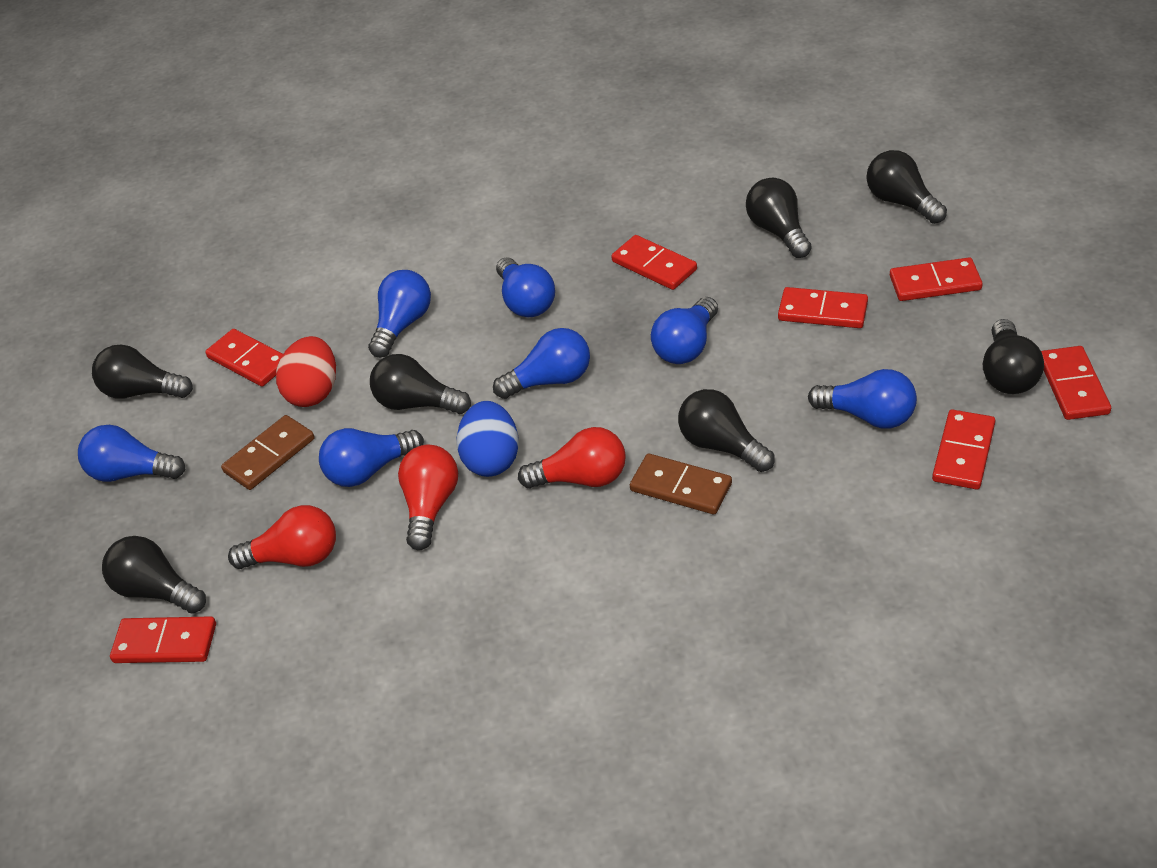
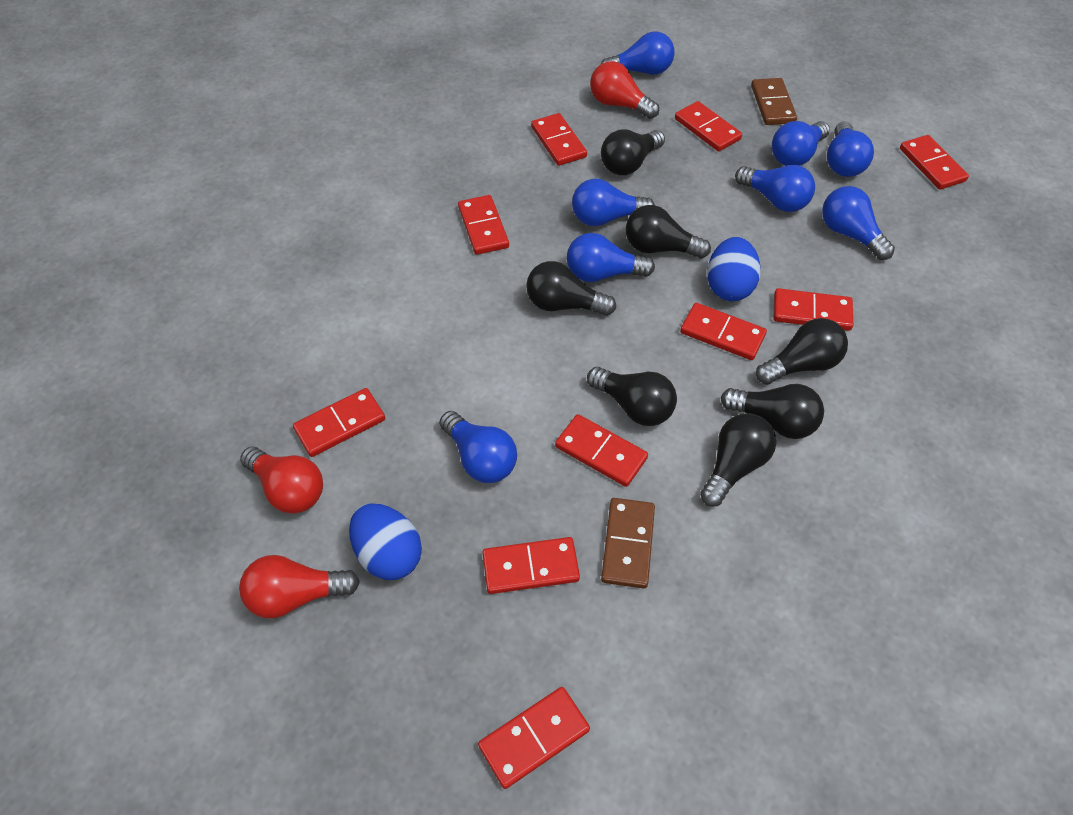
blue egg: 1 -> 2
blue light bulb: 7 -> 8
red domino: 7 -> 10
red egg: 1 -> 0

